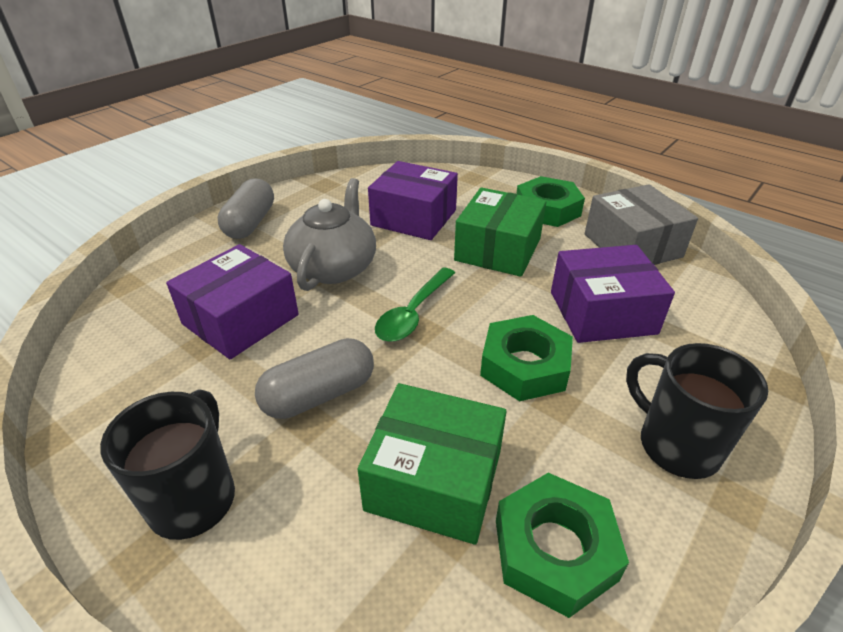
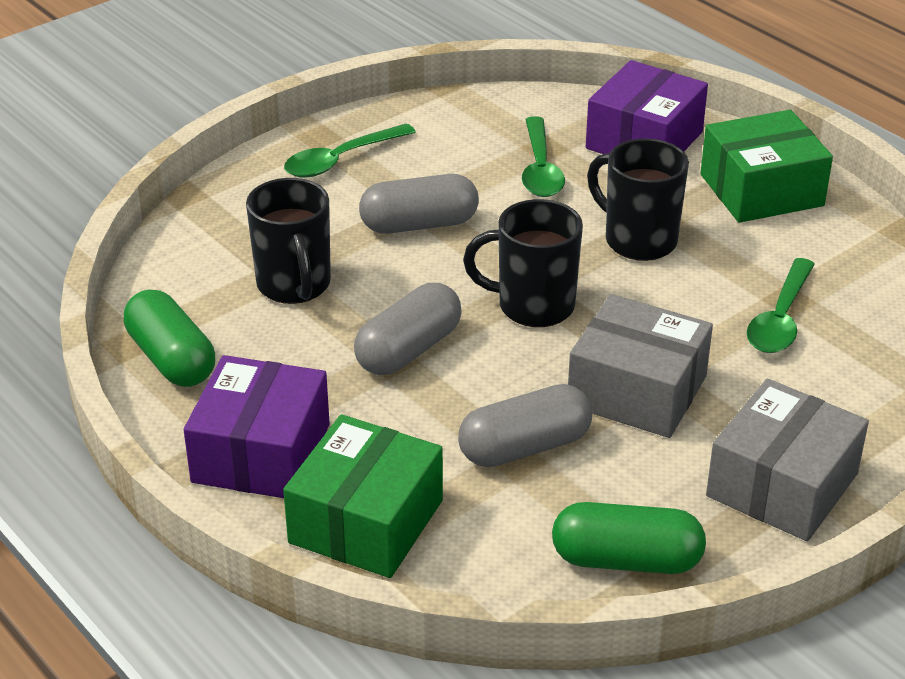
black mug: 2 -> 3
green capsule: 0 -> 2
green nut: 3 -> 0
green spoon: 1 -> 3
grey box: 1 -> 2
grey capsule: 2 -> 3
grey teapot: 1 -> 0
purple box: 3 -> 2

